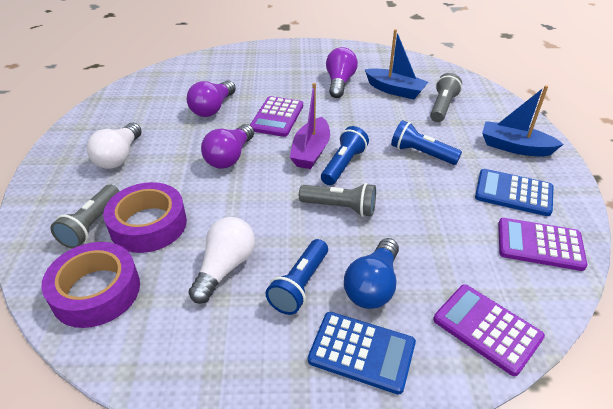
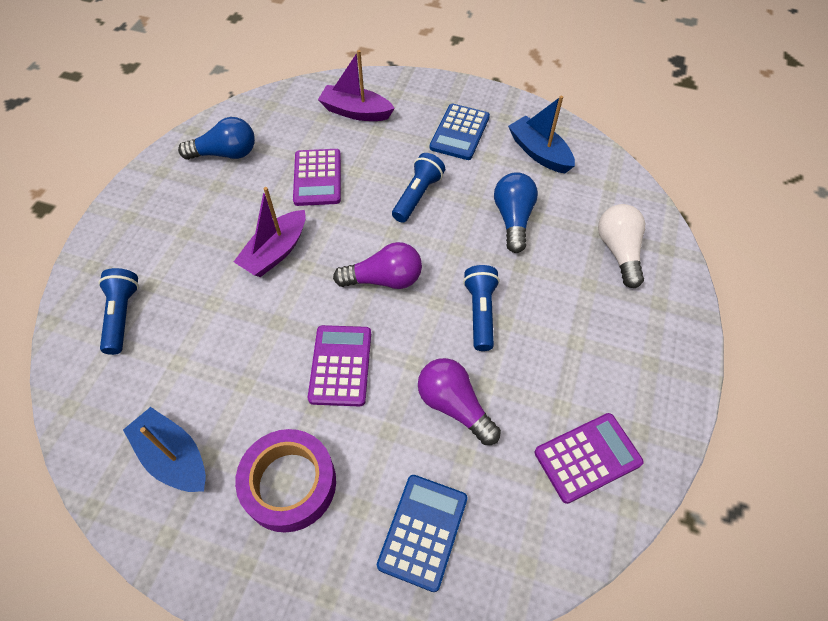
blue light bulb: 1 -> 2
grey flashlight: 3 -> 0
purple boat: 1 -> 2
purple light bulb: 3 -> 2
purple tape: 2 -> 1
white light bulb: 2 -> 1

